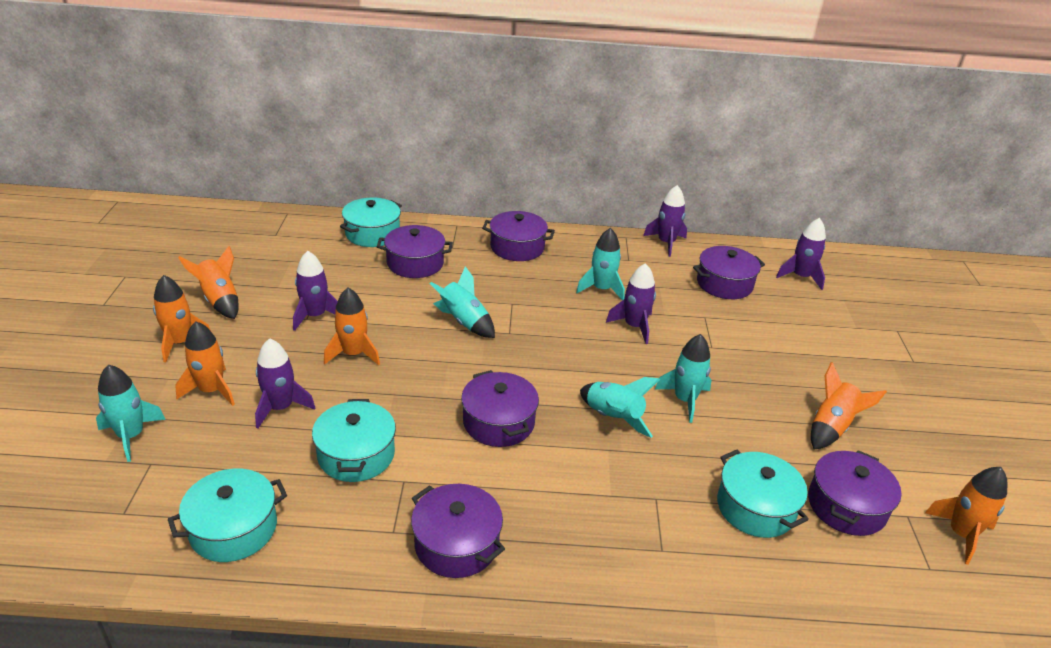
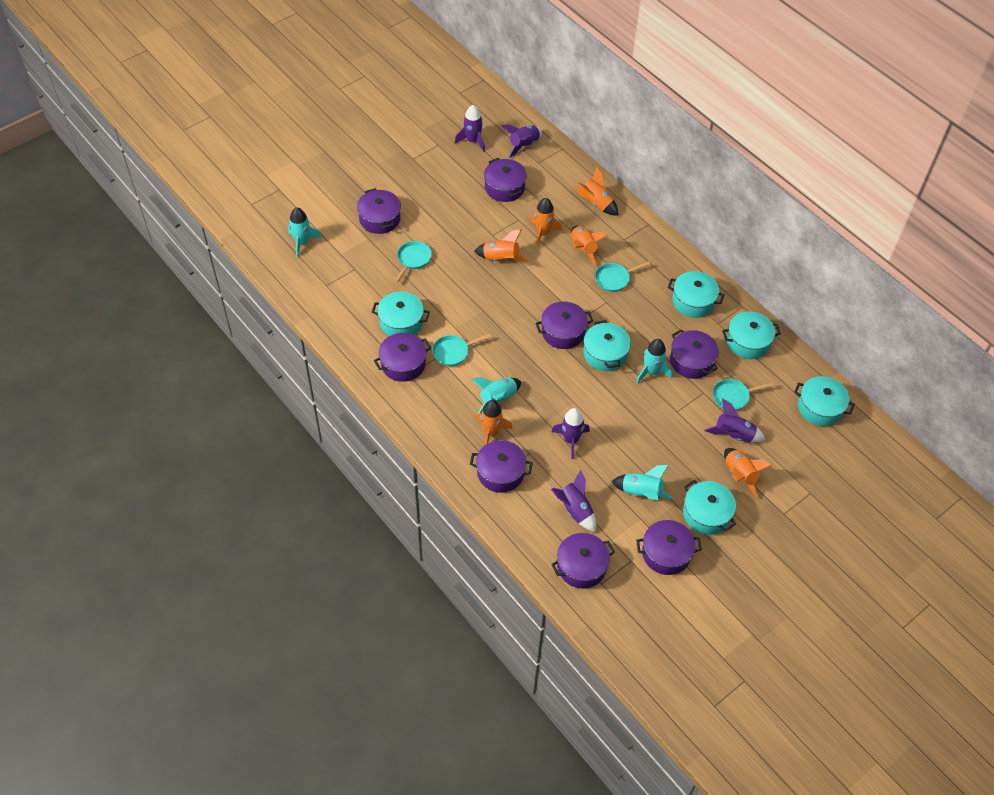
purple pot: 6 -> 8
turquoise pan: 0 -> 4
turquoise pot: 4 -> 6
turquoise rocket: 5 -> 4

